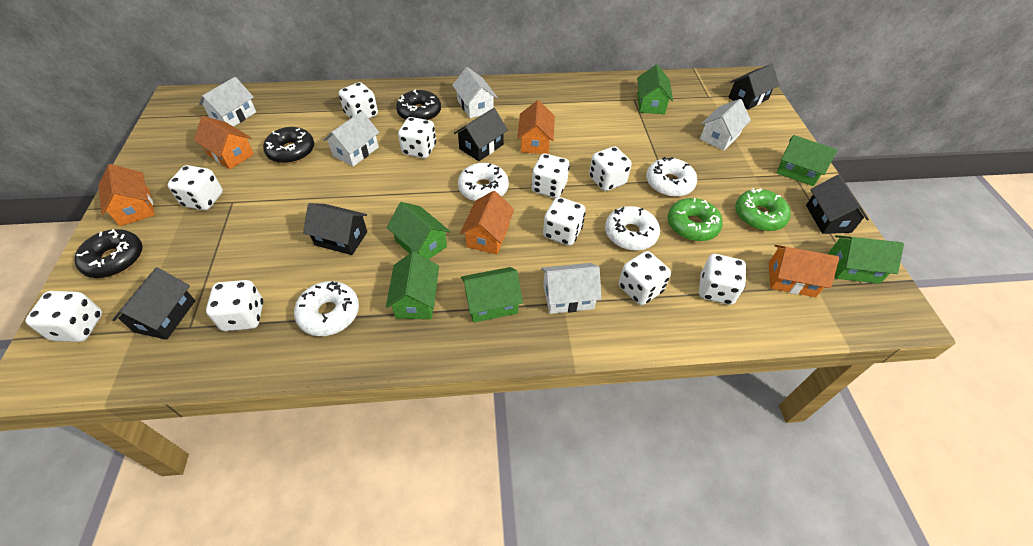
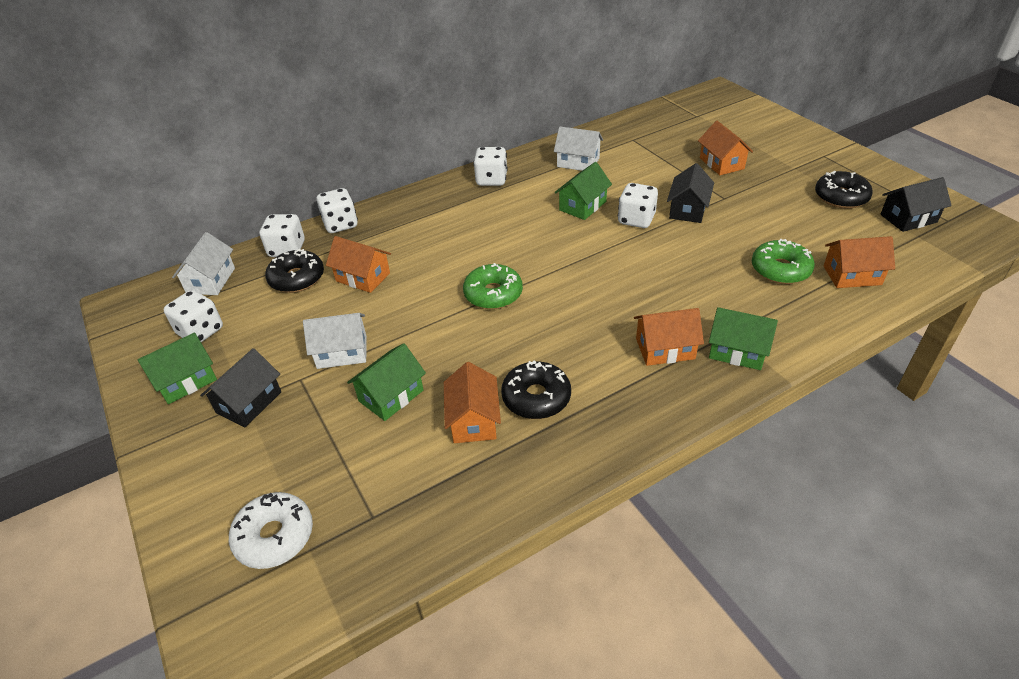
black house: 5 -> 3
green house: 6 -> 4
white dice: 10 -> 5
white donut: 4 -> 1
white house: 5 -> 3

